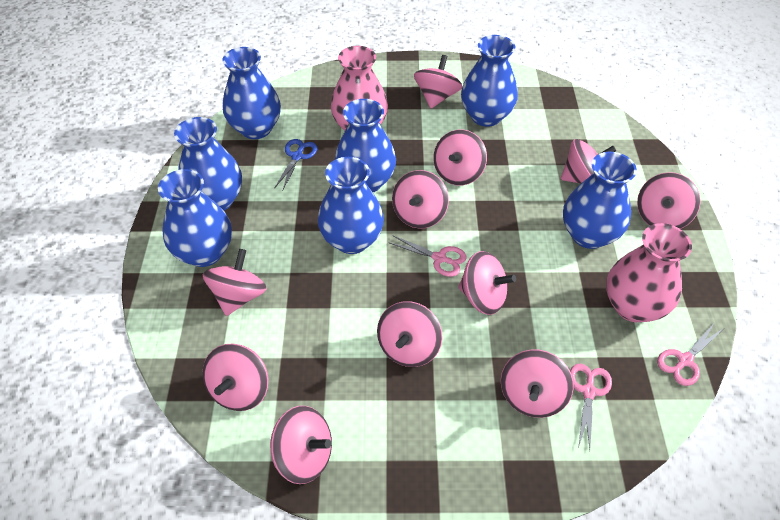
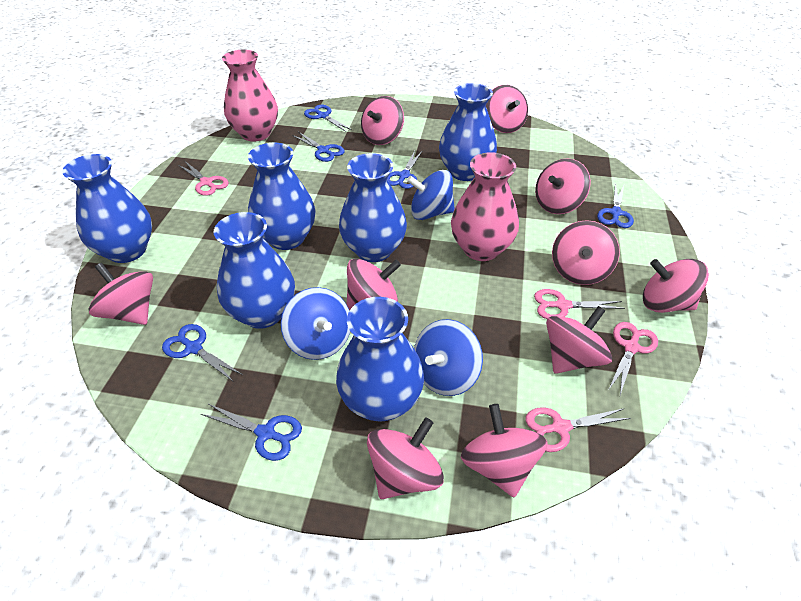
blue scissors: 1 -> 6
blue spinning top: 0 -> 3
blue vase: 7 -> 6
pink scissors: 3 -> 4
pink spinning top: 11 -> 10

